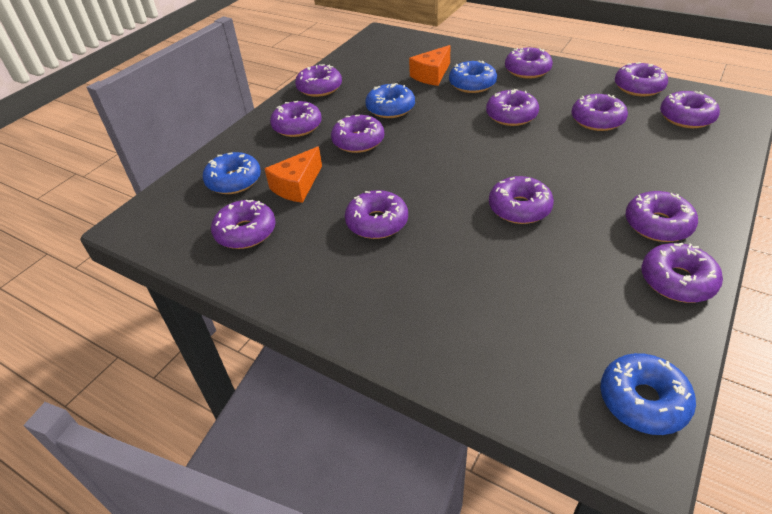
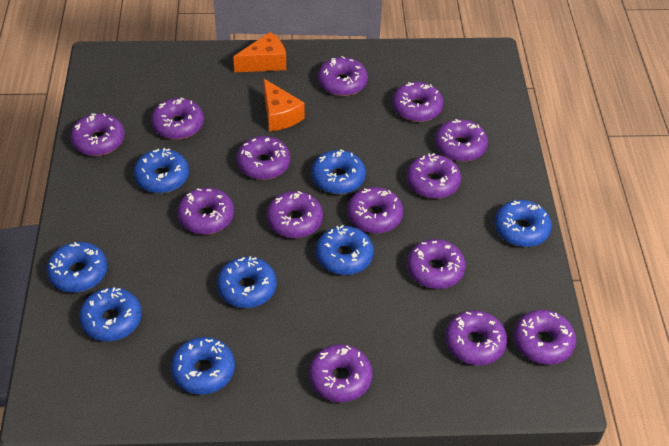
blue donut: 4 -> 8
purple donut: 13 -> 14

